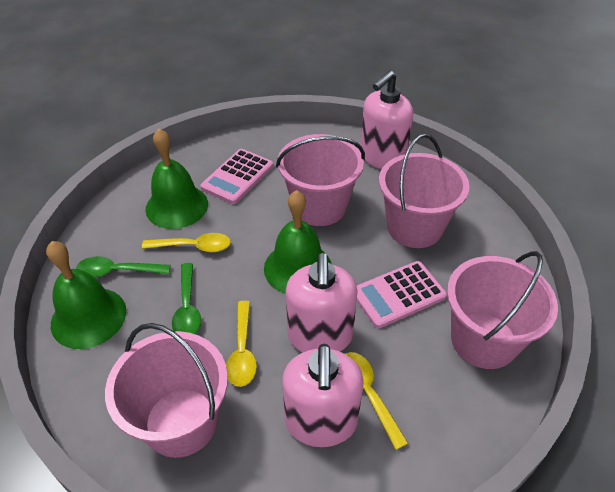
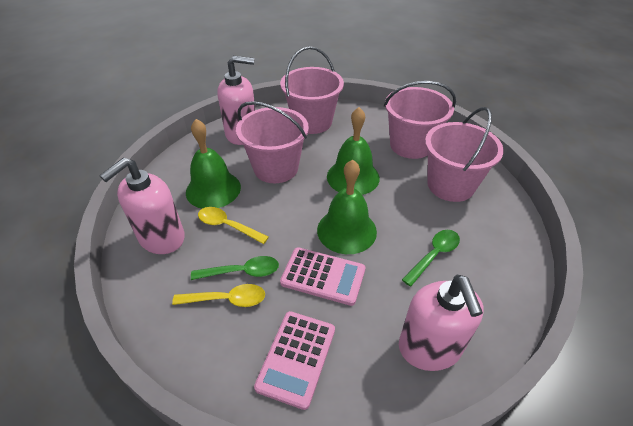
yellow spoon: 3 -> 2

